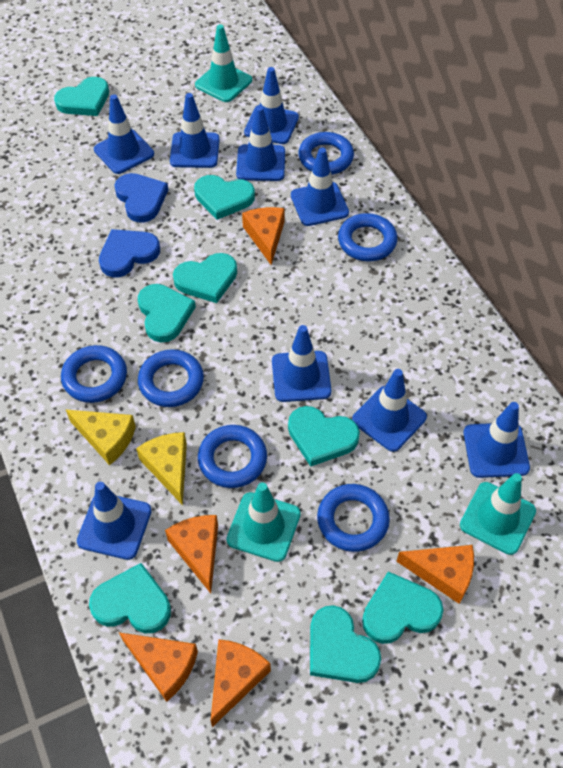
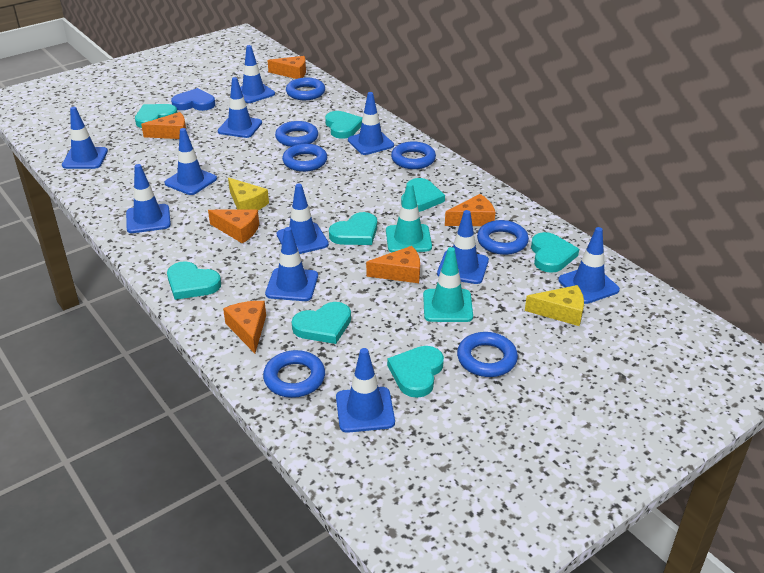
blue heart: 2 -> 1
blue ring: 6 -> 7
blue traffic cone: 9 -> 11
orange cheese: 5 -> 6
turquoise traffic cone: 3 -> 2

